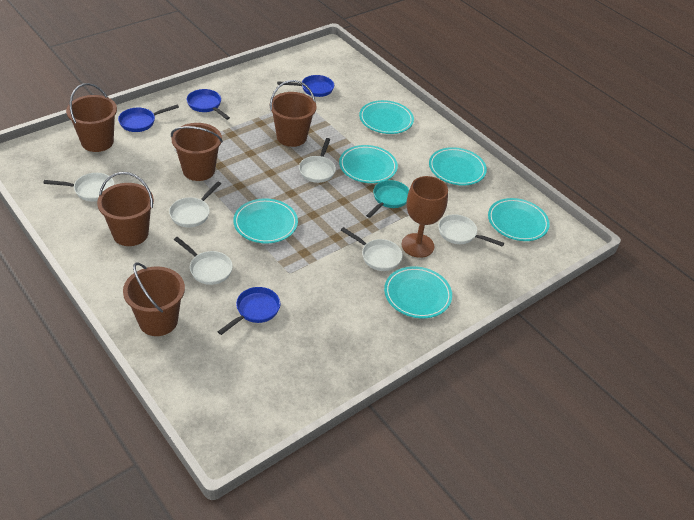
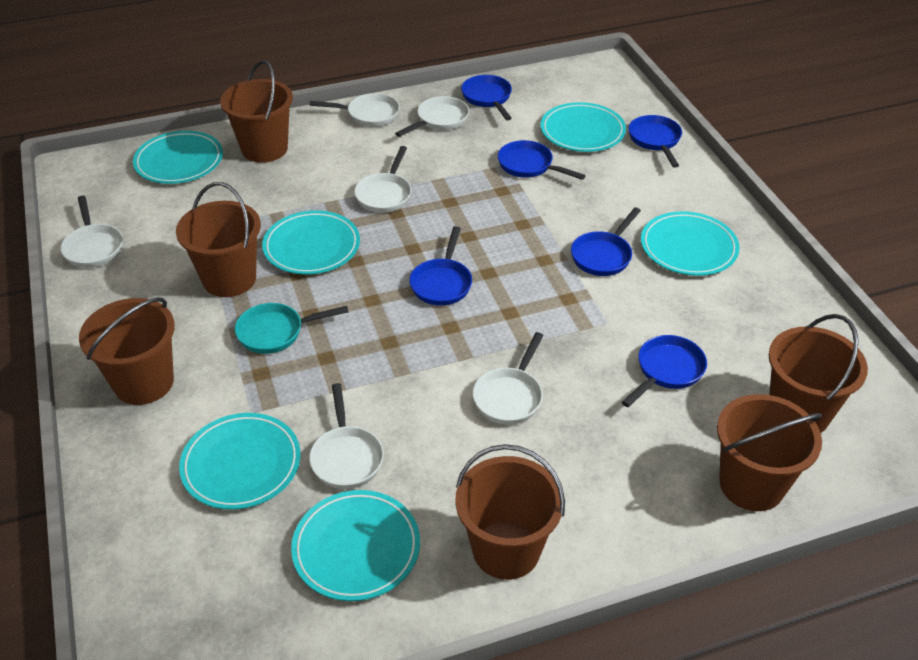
blue pan: 4 -> 6
brown bucket: 5 -> 6
brown goblet: 1 -> 0

